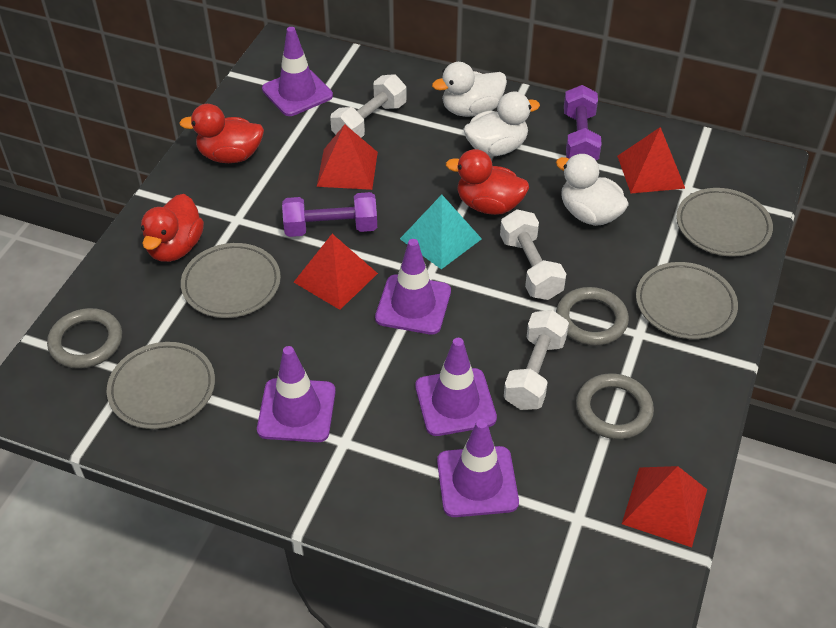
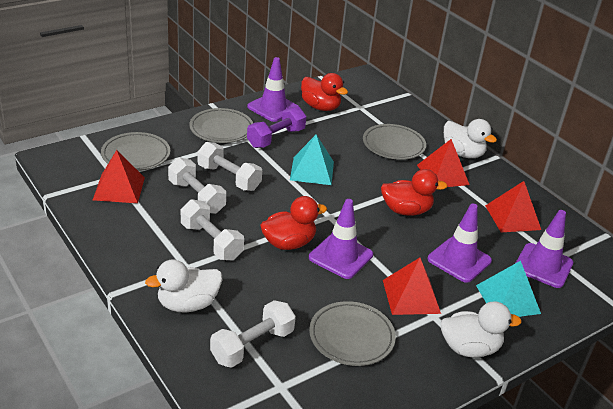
grey ring: 3 -> 0
purple dumbbell: 2 -> 1
purple traffic cone: 5 -> 4
turquoise pyramid: 1 -> 2
white dumbbell: 3 -> 4

